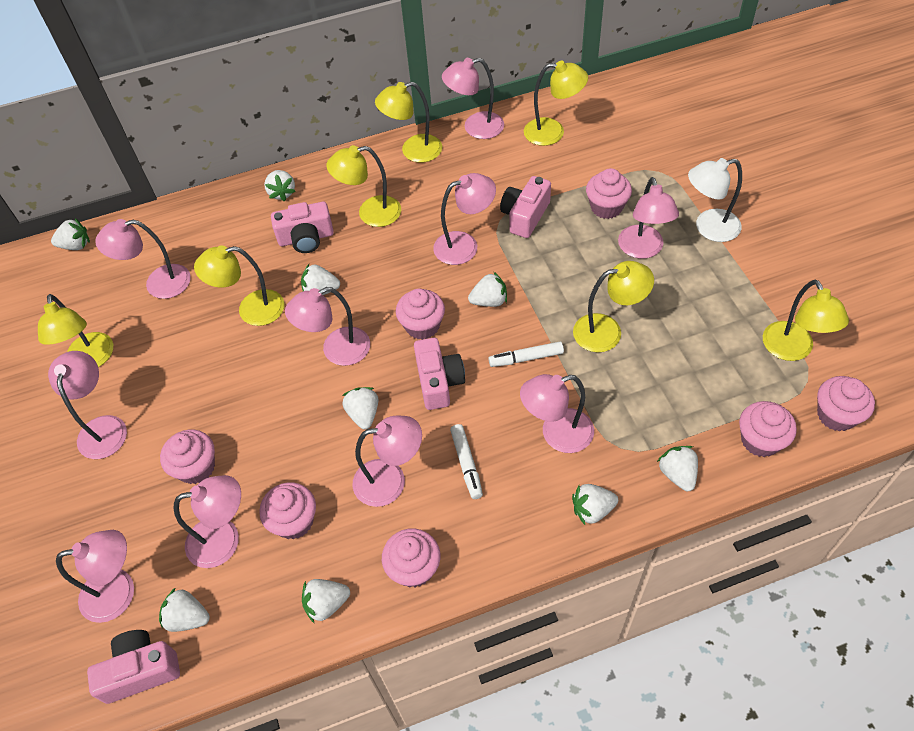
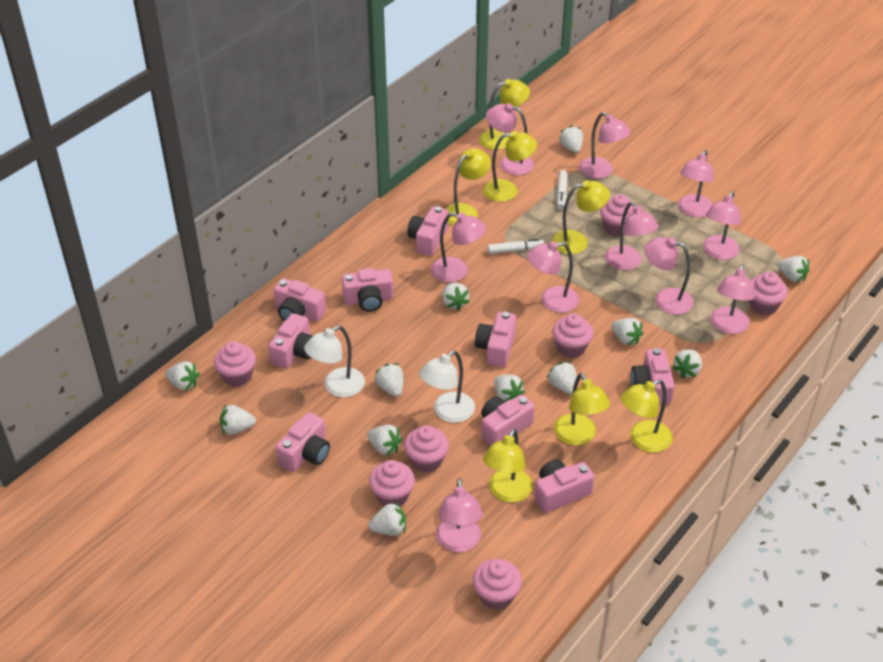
pink camera: 4 -> 9
white lamp: 1 -> 2
white strawberry: 9 -> 12

